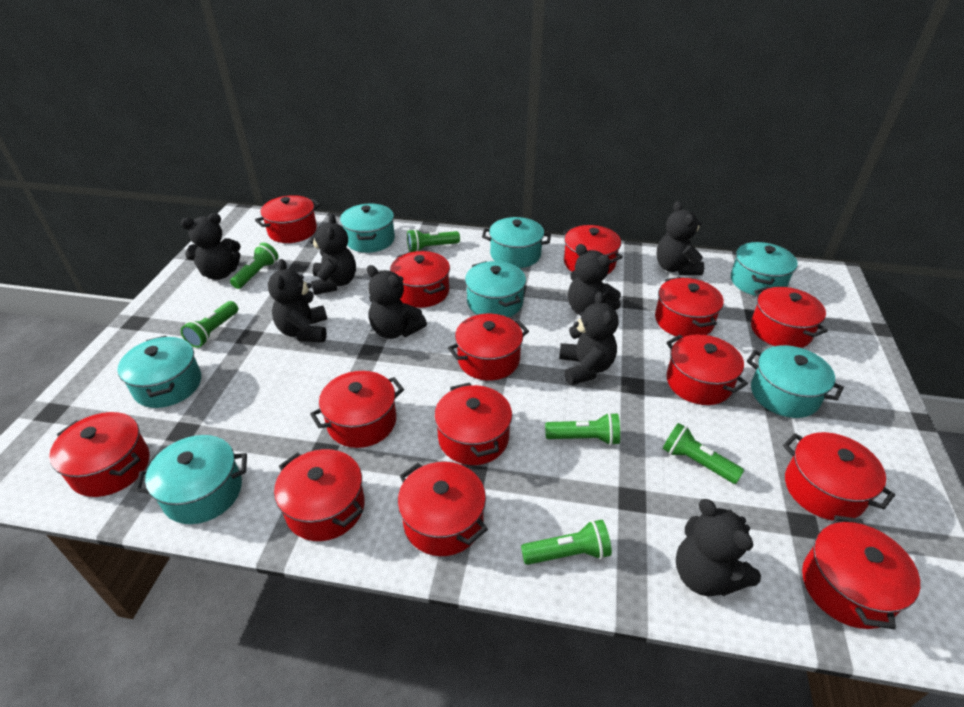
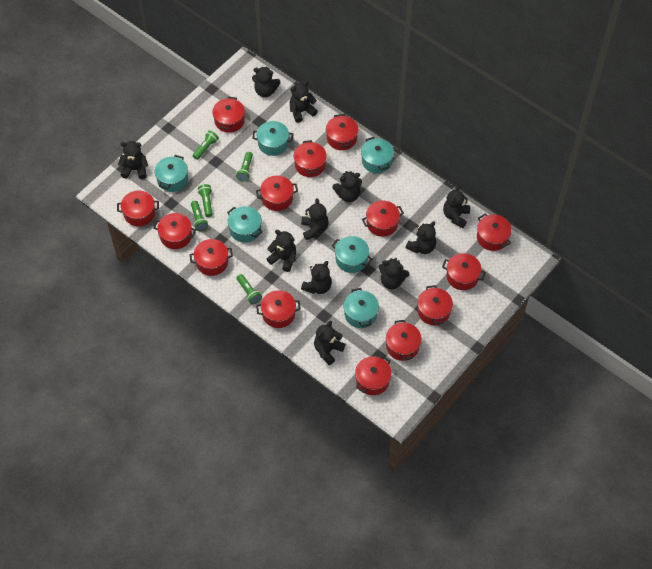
black teddy bear: 8 -> 11
green flashlight: 6 -> 5
turquoise pot: 7 -> 6

